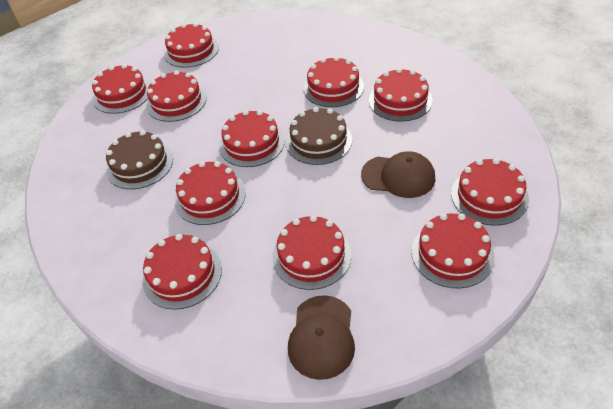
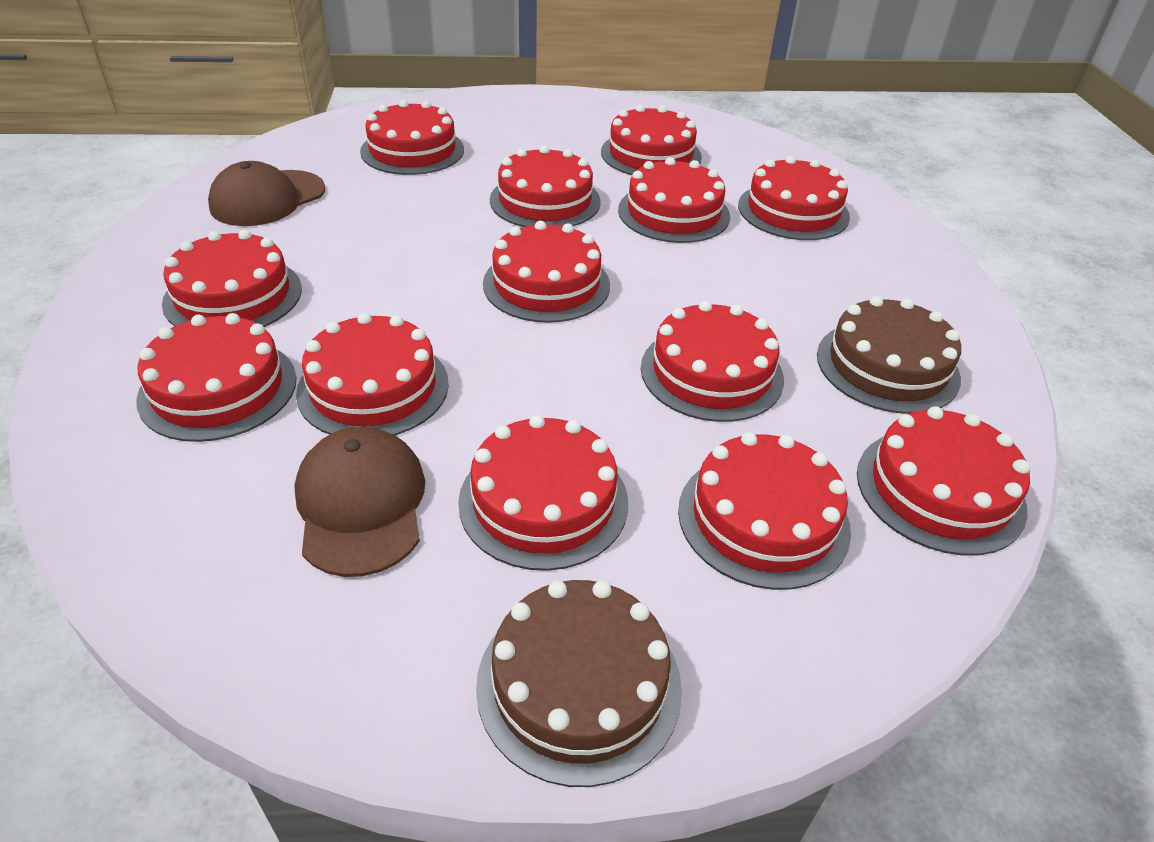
red cake: 11 -> 13

